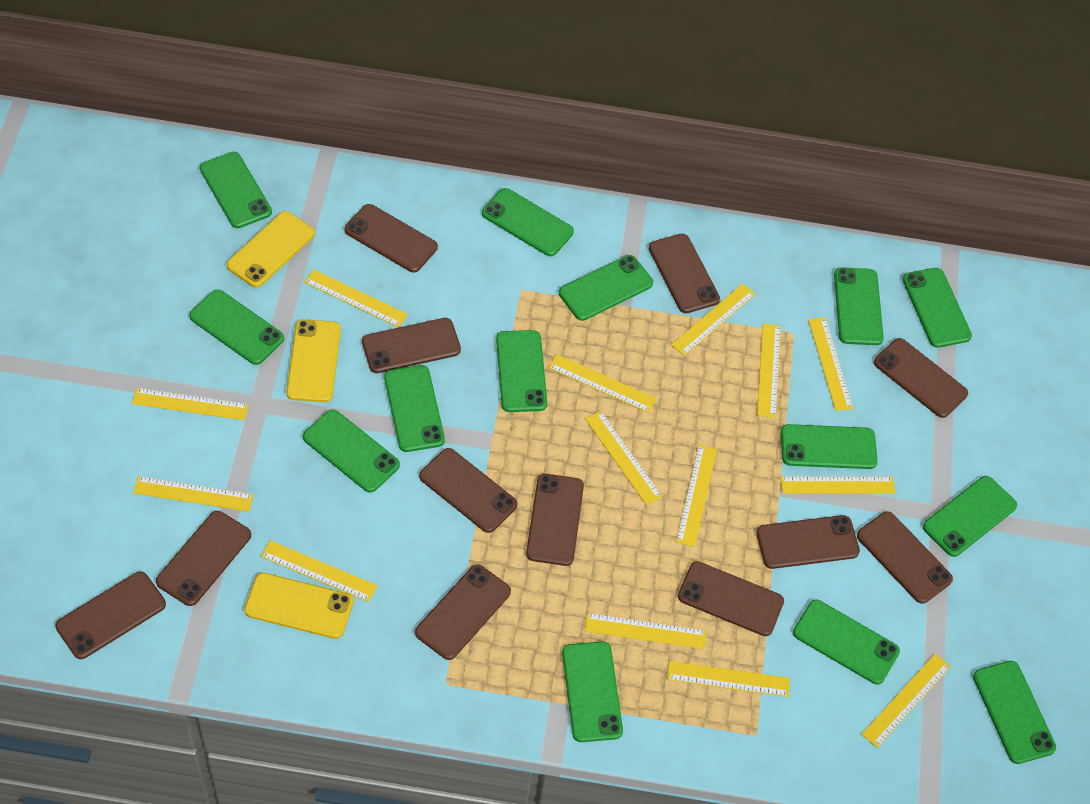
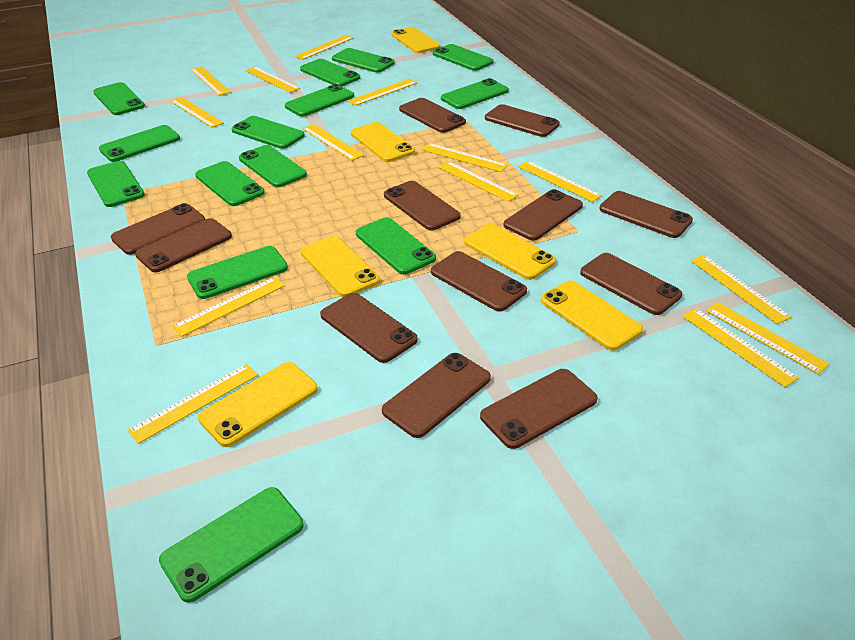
yellow phone: 3 -> 6

